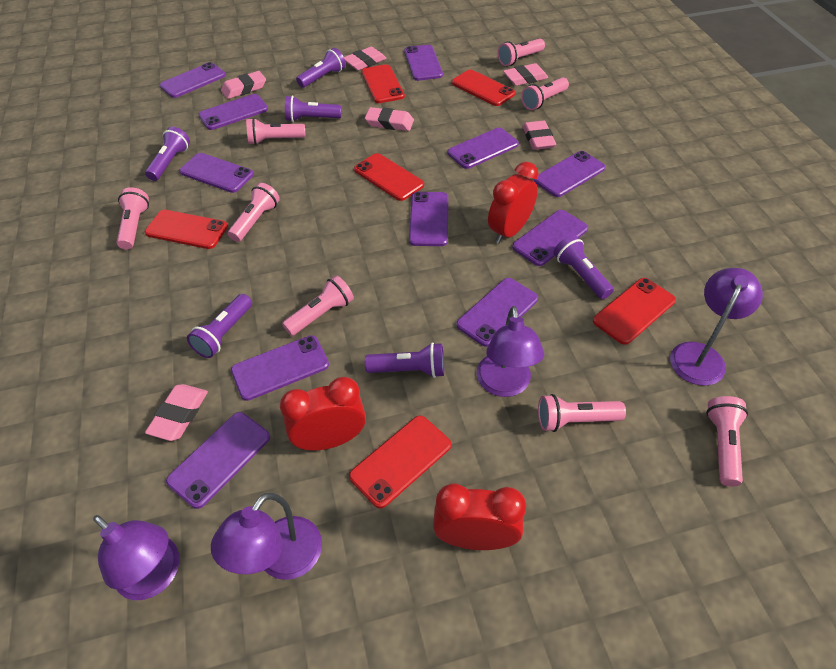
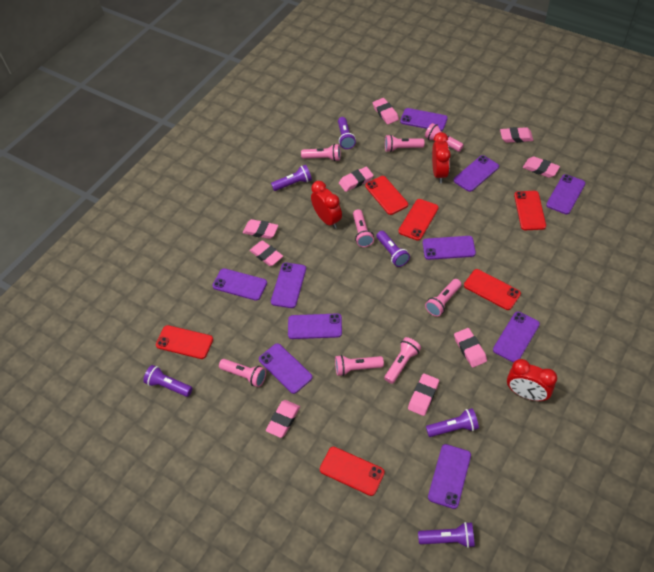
pink eraser: 6 -> 9
purple lamp: 4 -> 0
purple phone: 11 -> 10

